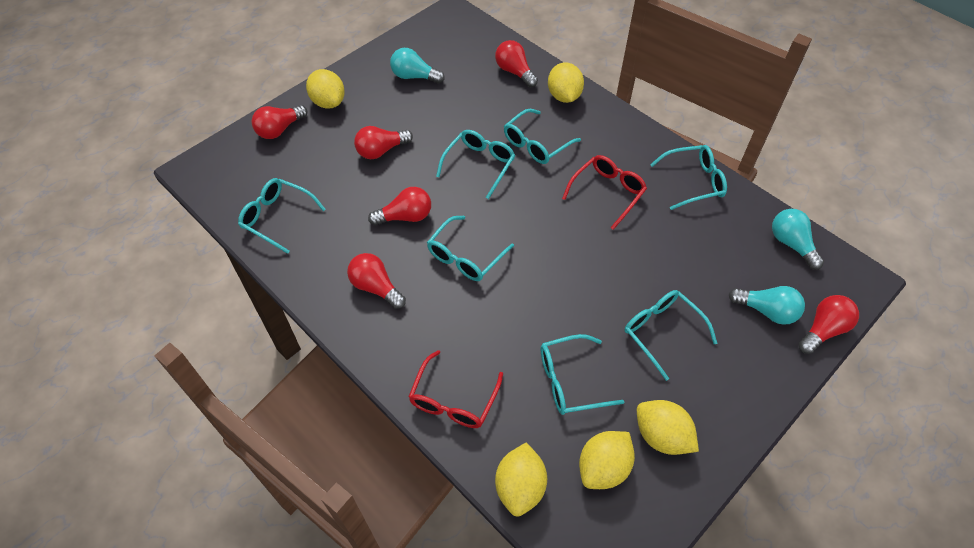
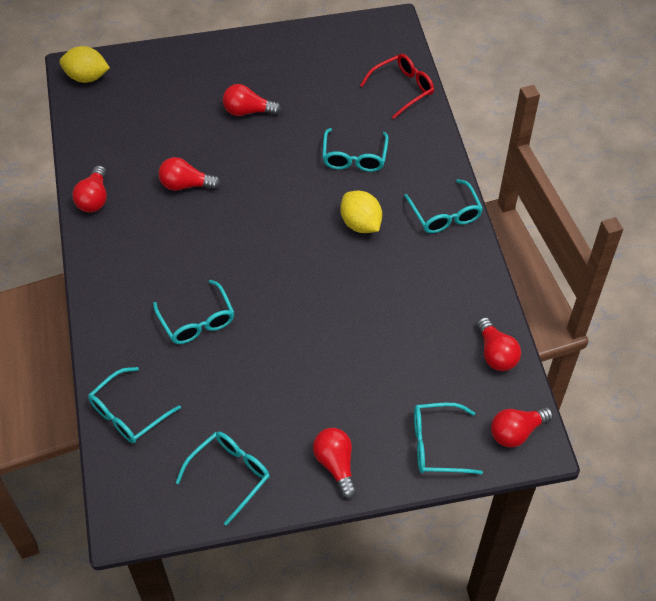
red glasses: 2 -> 1
turquoise glasses: 7 -> 6
turquoise light bulb: 3 -> 0
yellow lemon: 5 -> 2

